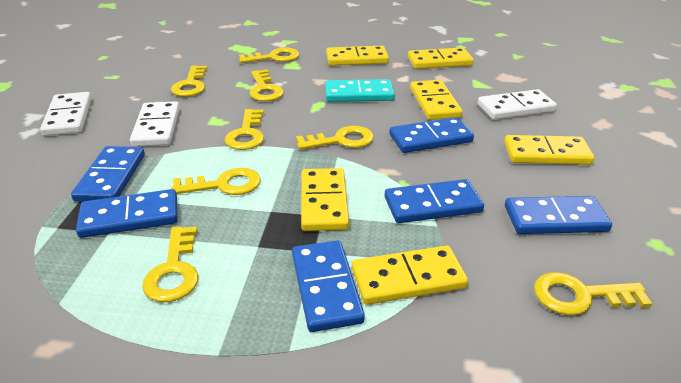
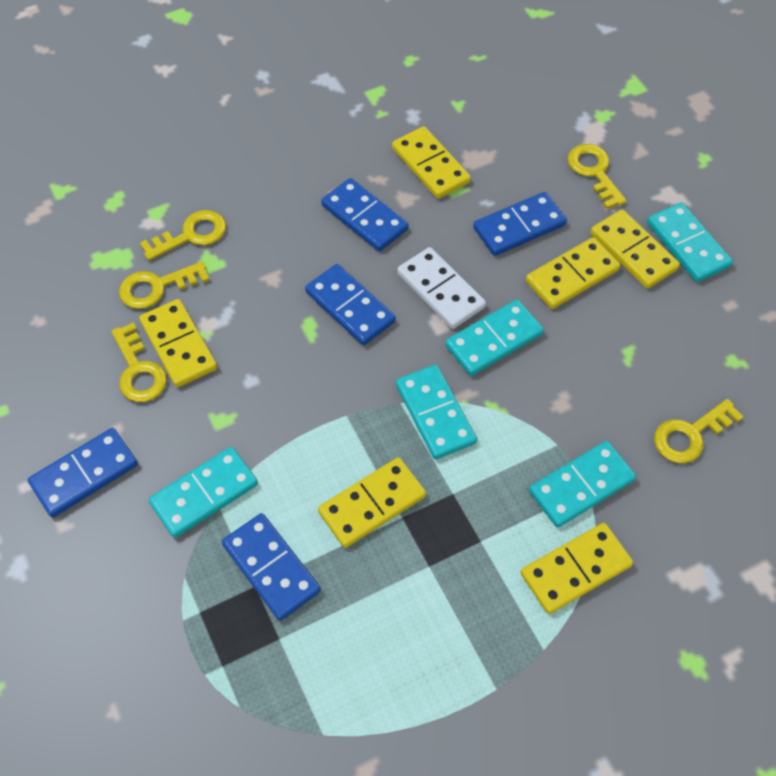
blue domino: 6 -> 5
turquoise domino: 1 -> 5
white domino: 3 -> 1
yellow key: 8 -> 5

